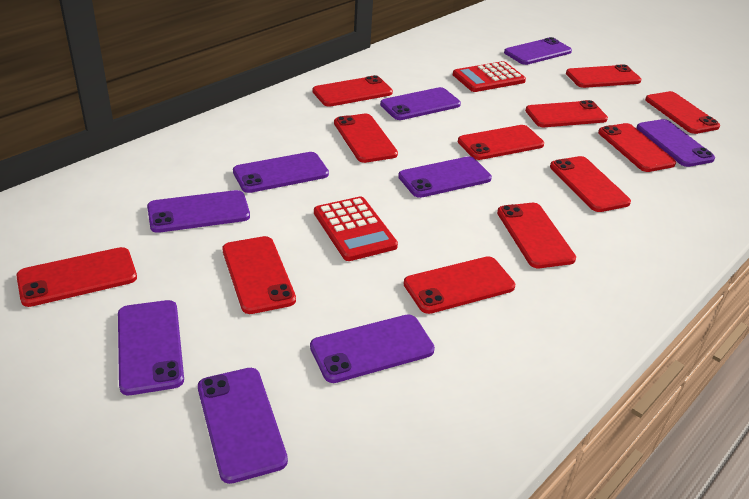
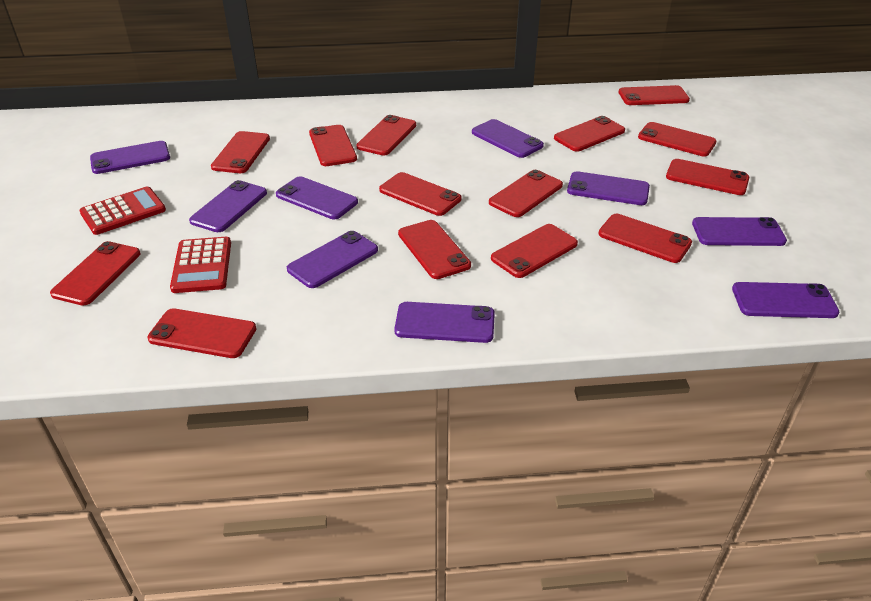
red phone: 12 -> 14

